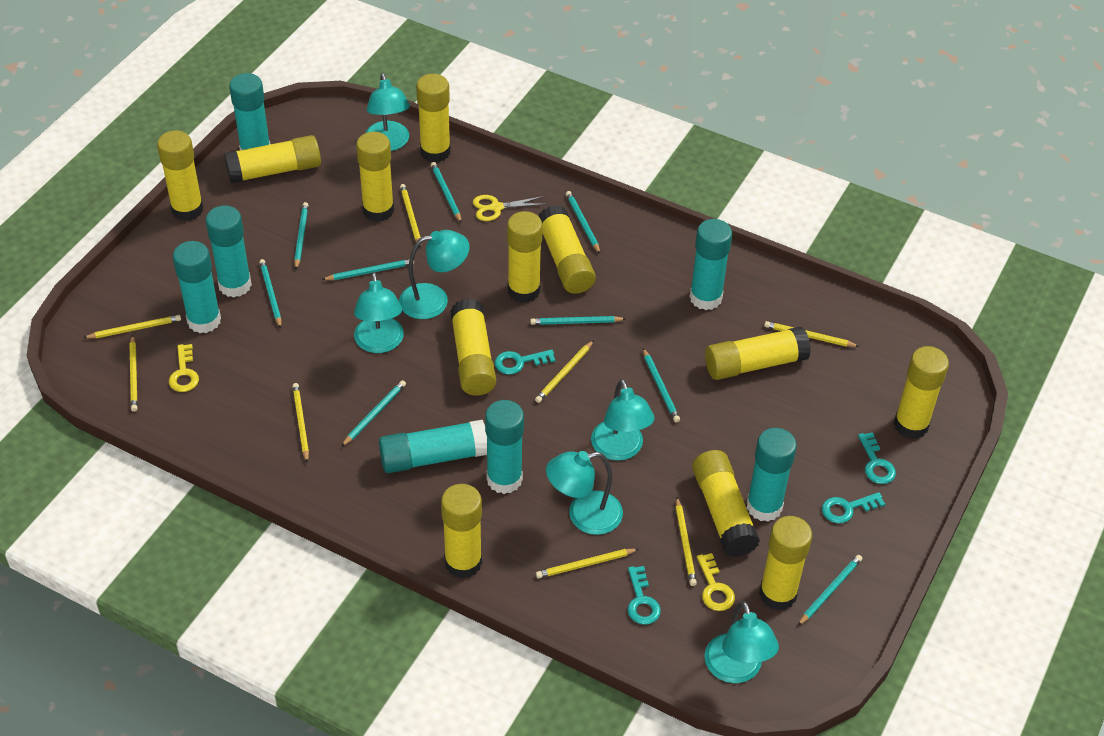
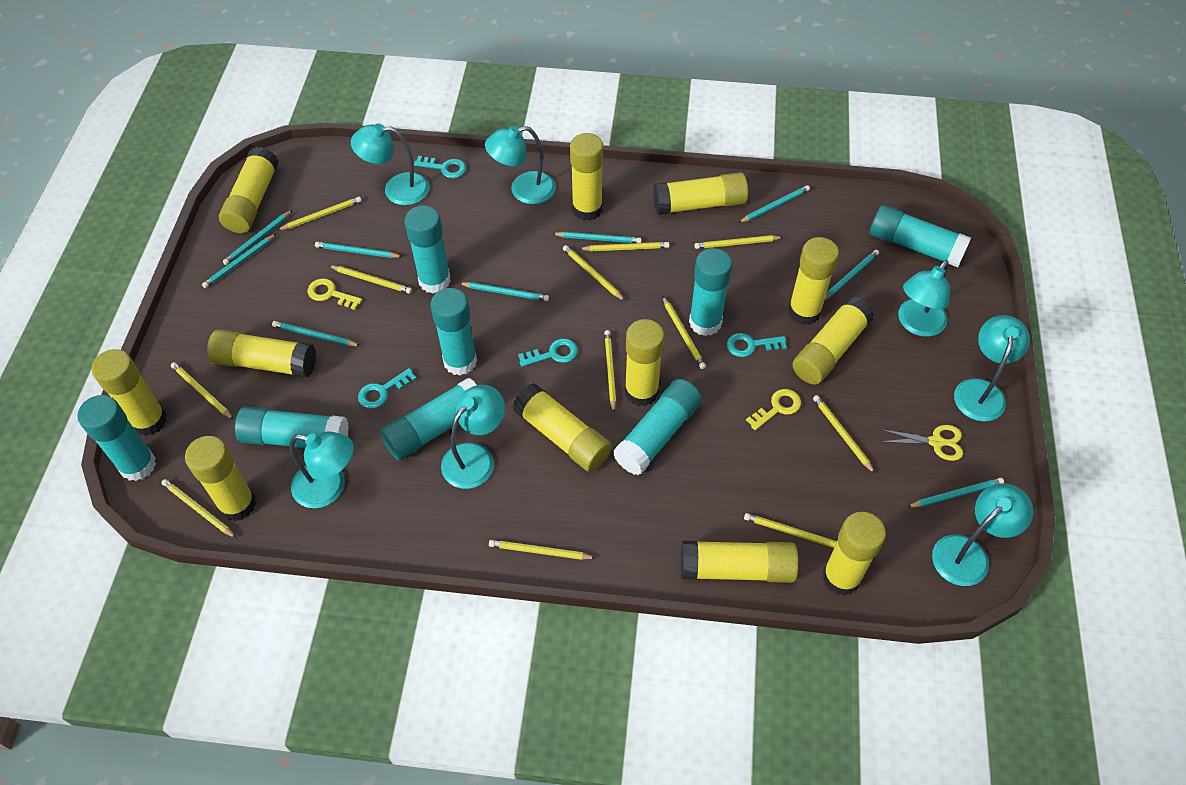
turquoise glue stick: 7 -> 8
turquoise lamp: 6 -> 7
yellow pencil: 8 -> 12

